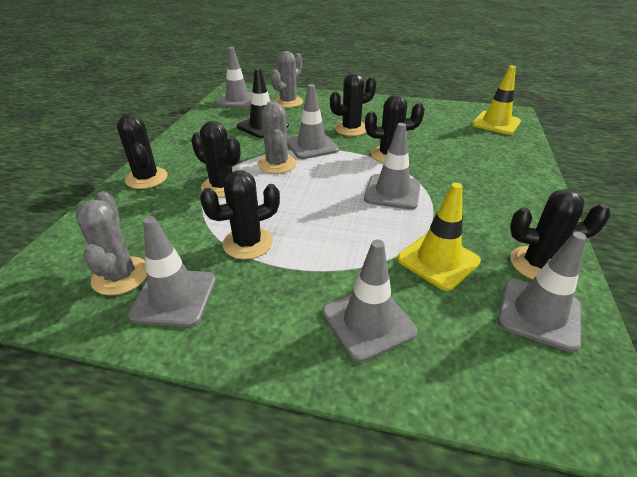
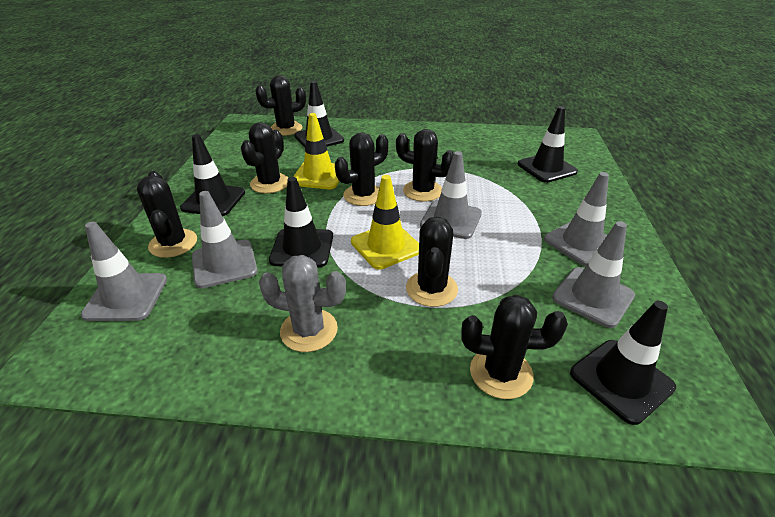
black cactus: 6 -> 7
black traffic cone: 1 -> 5
grey cactus: 3 -> 1
grey traffic cone: 6 -> 5

